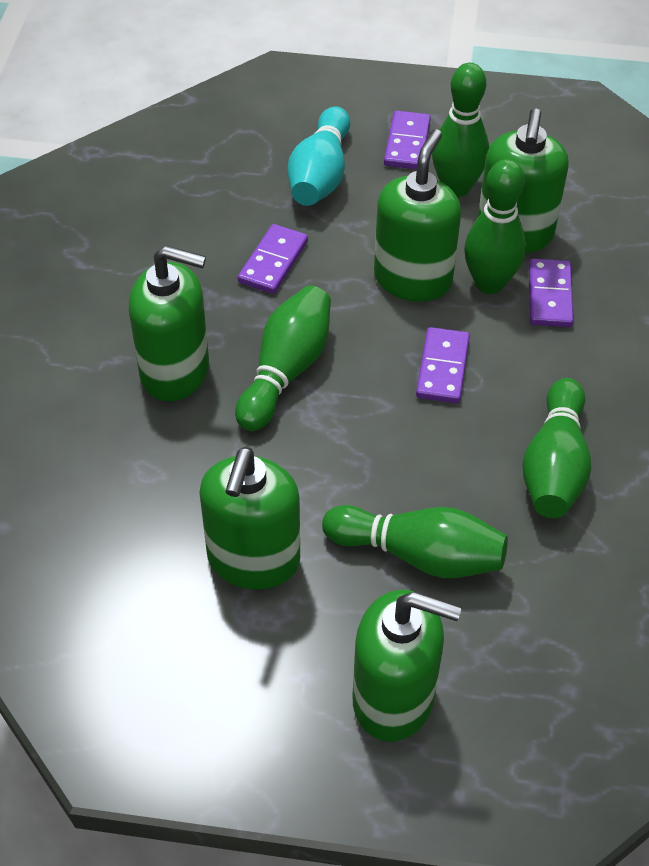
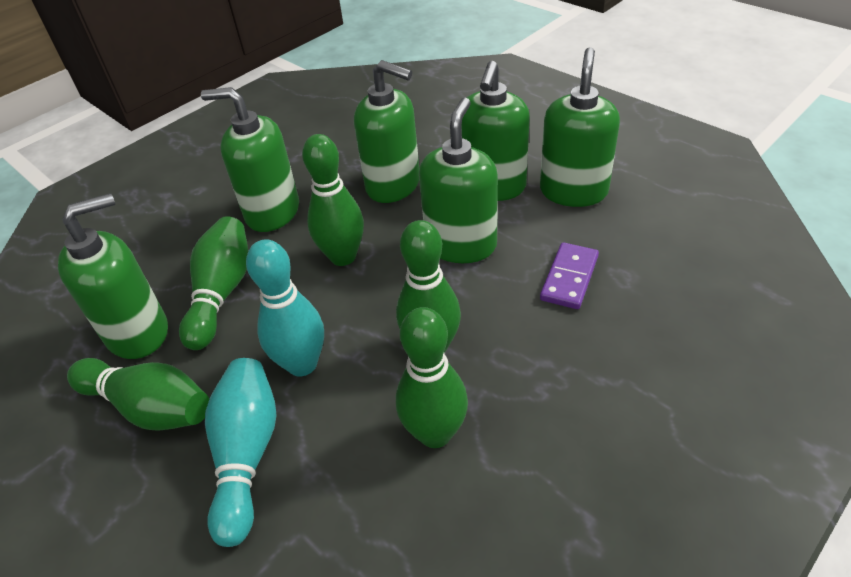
green soap dispenser: 5 -> 6
purple domino: 4 -> 1
turquoise bowling pin: 1 -> 2

